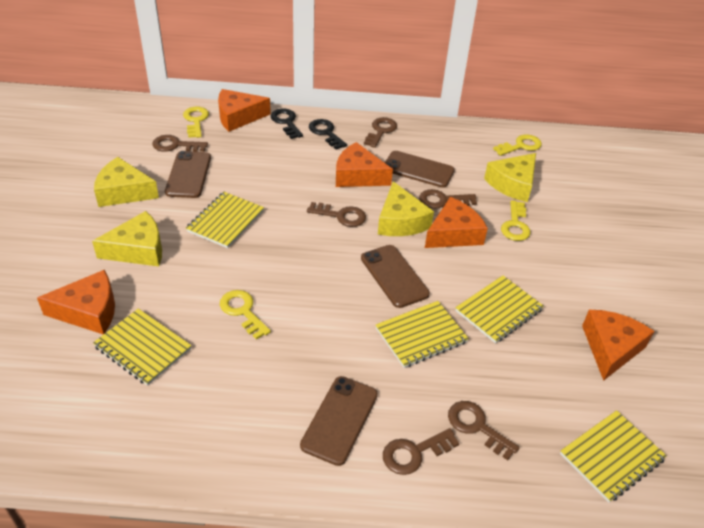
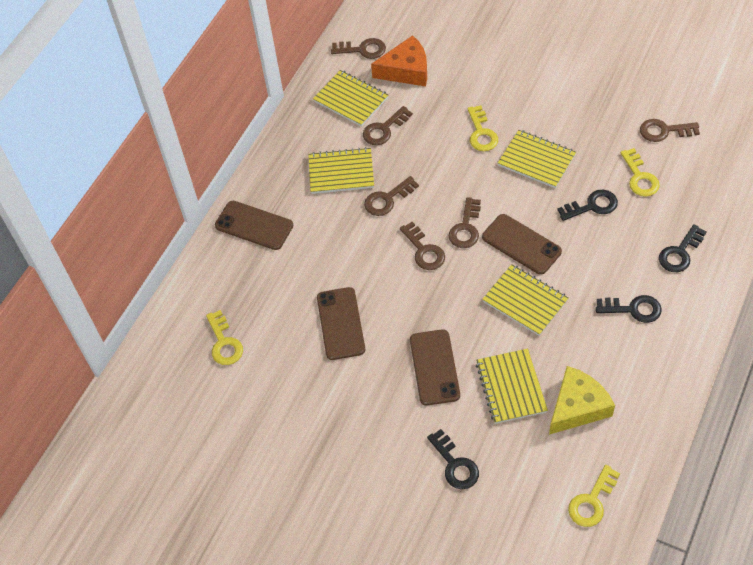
black key: 2 -> 4
orange cheese: 5 -> 1
yellow cheese: 4 -> 1

